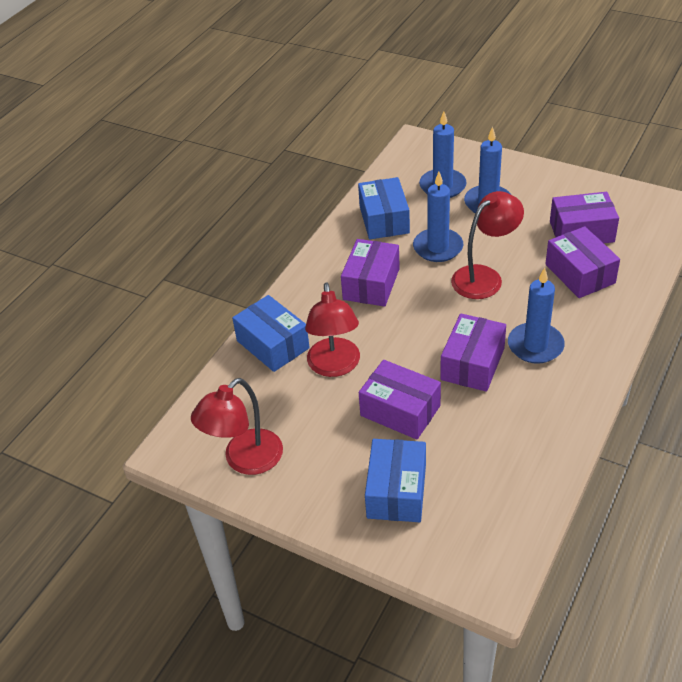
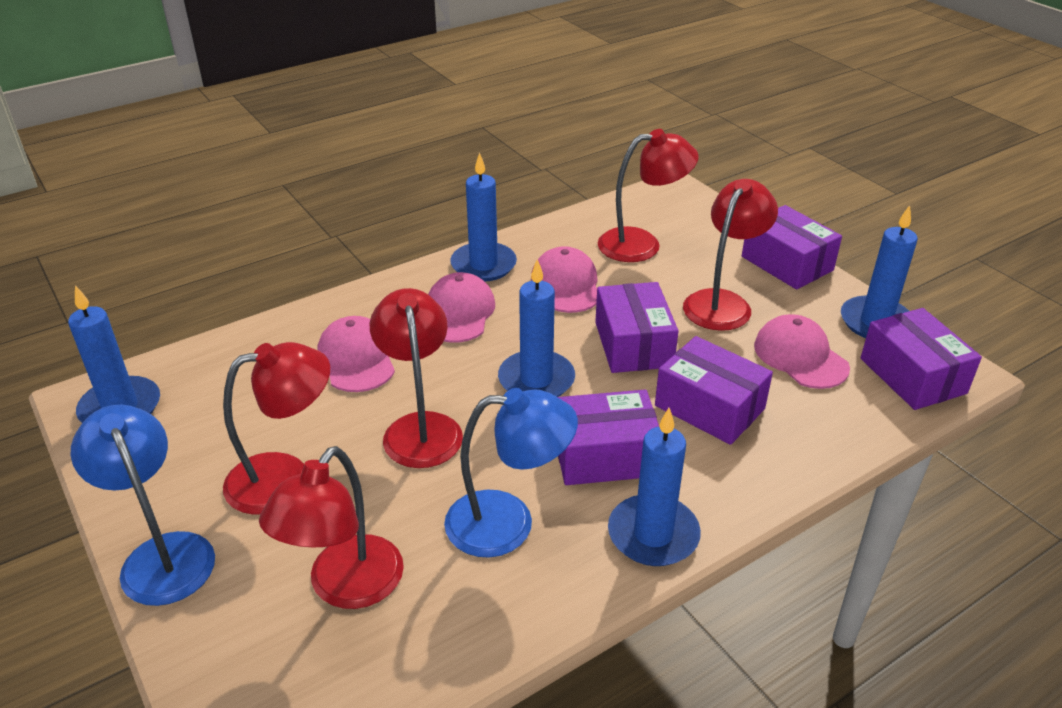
blue box: 3 -> 0
blue candle: 4 -> 5
blue lamp: 0 -> 2
pink cap: 0 -> 4
red lamp: 3 -> 5

